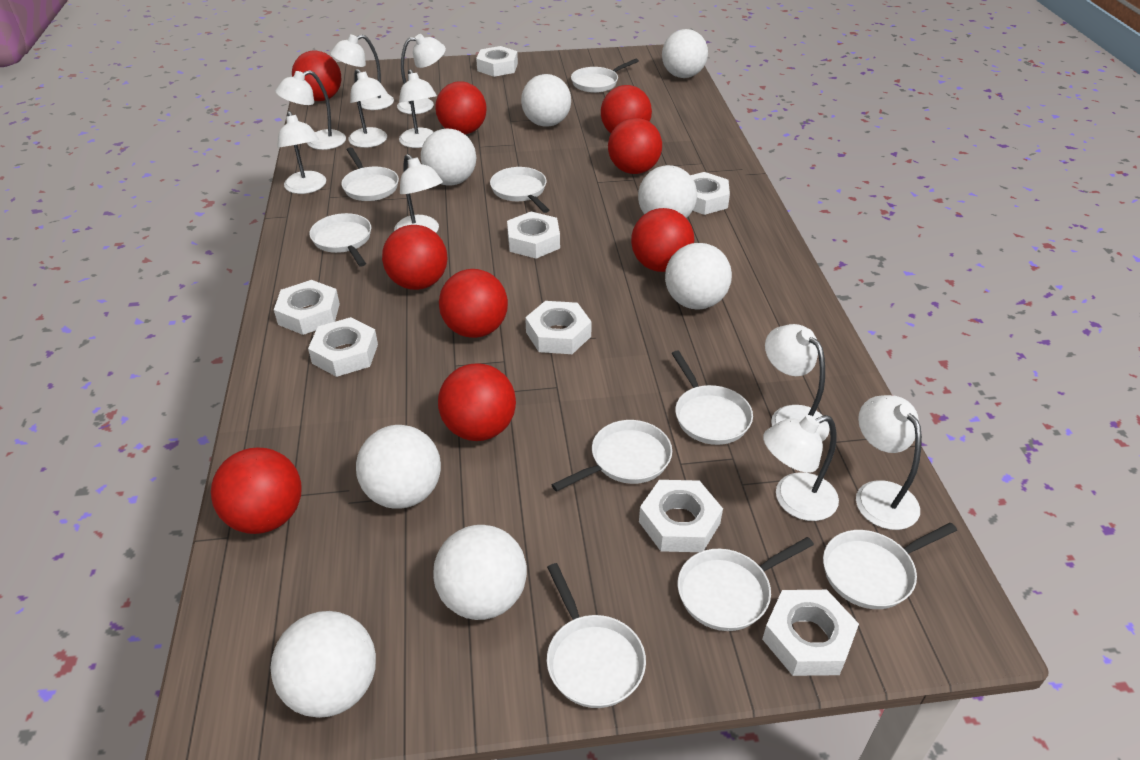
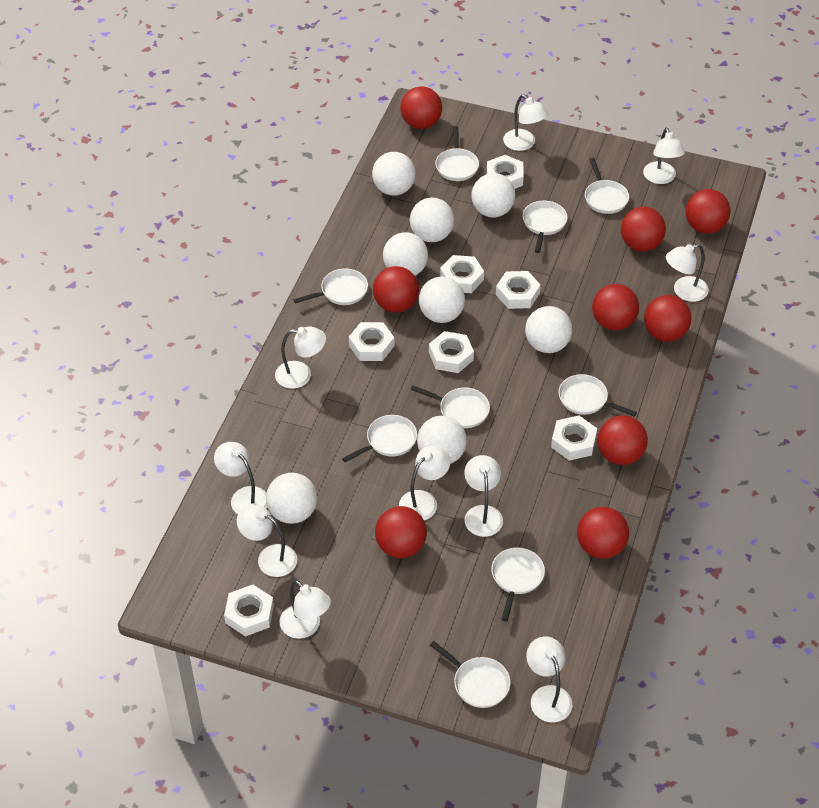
white nut: 8 -> 7

